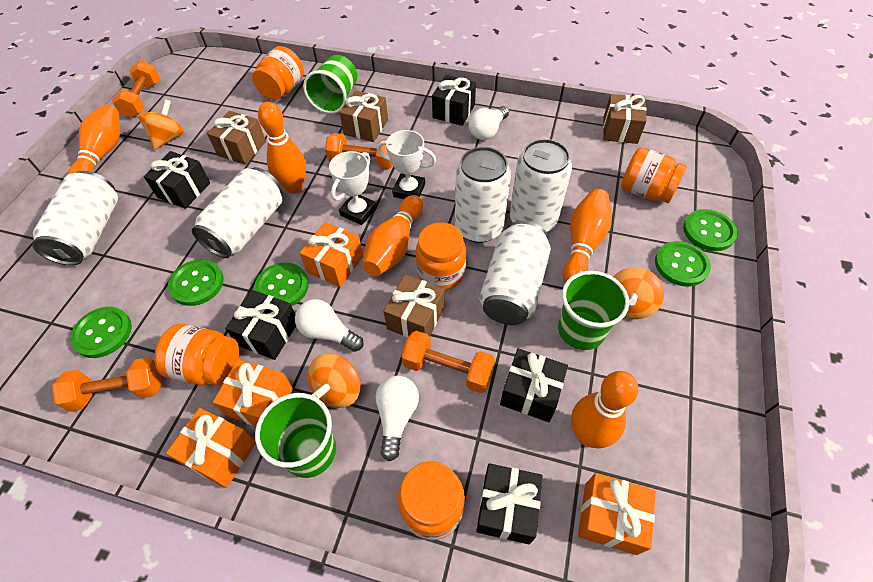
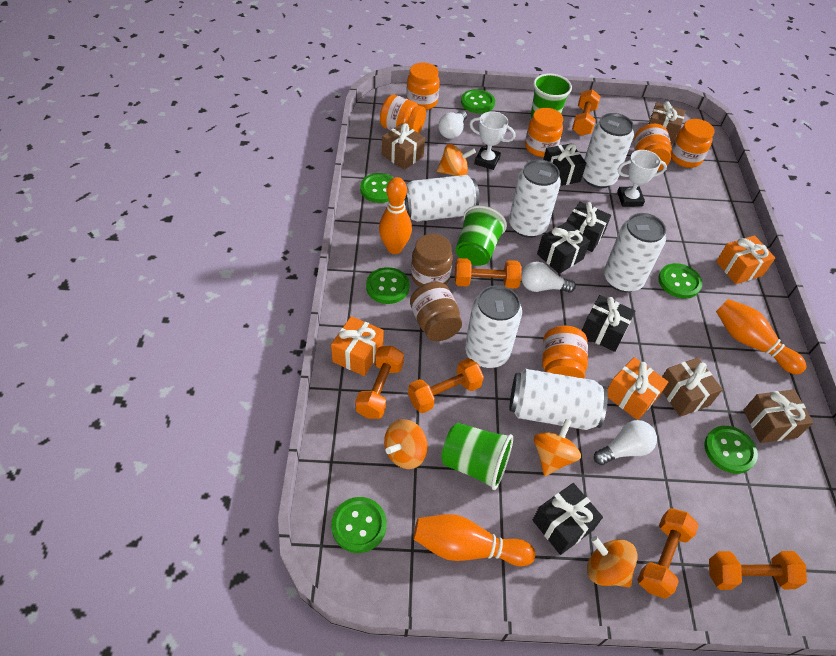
brown jar: 0 -> 2
green button: 5 -> 6
orange bowling pin: 5 -> 3
orange dumbbell: 4 -> 6
orange gift: 4 -> 3
orange jar: 5 -> 6
orange spinning top: 3 -> 4
white can: 5 -> 6

